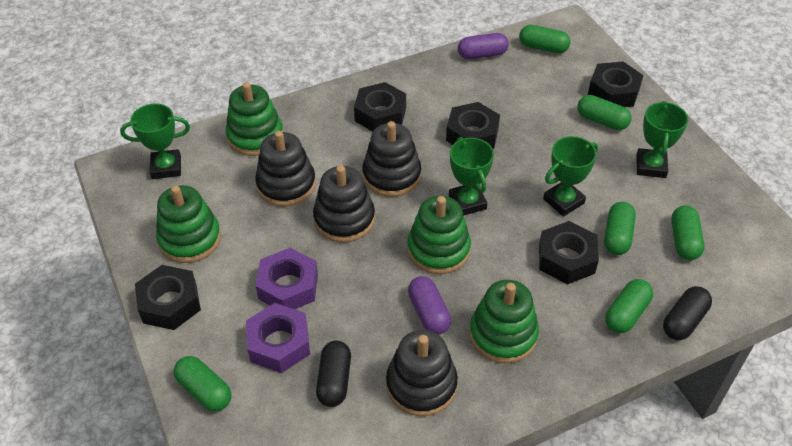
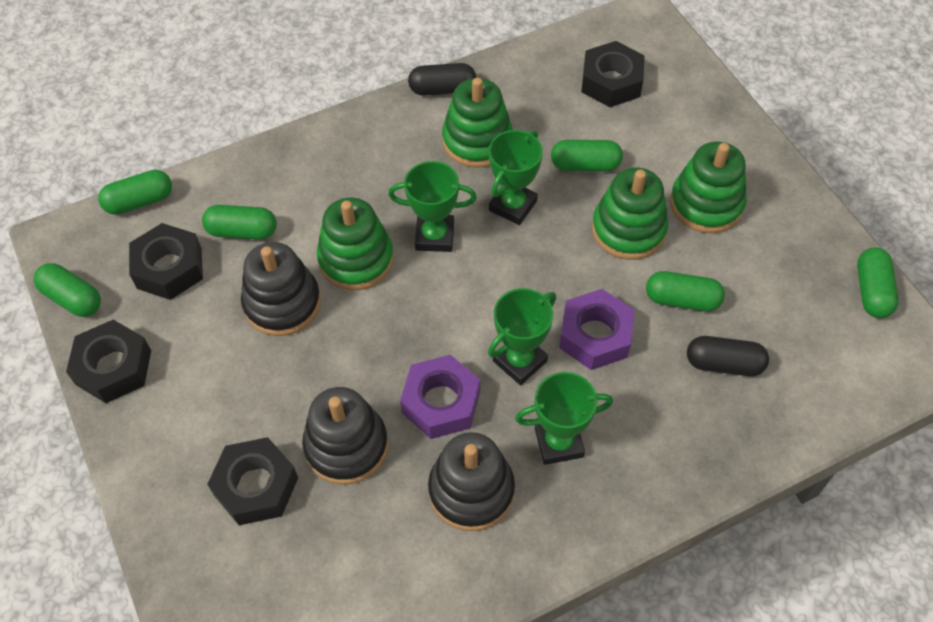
black nut: 5 -> 4
black stacking toy: 4 -> 3
purple capsule: 2 -> 0

